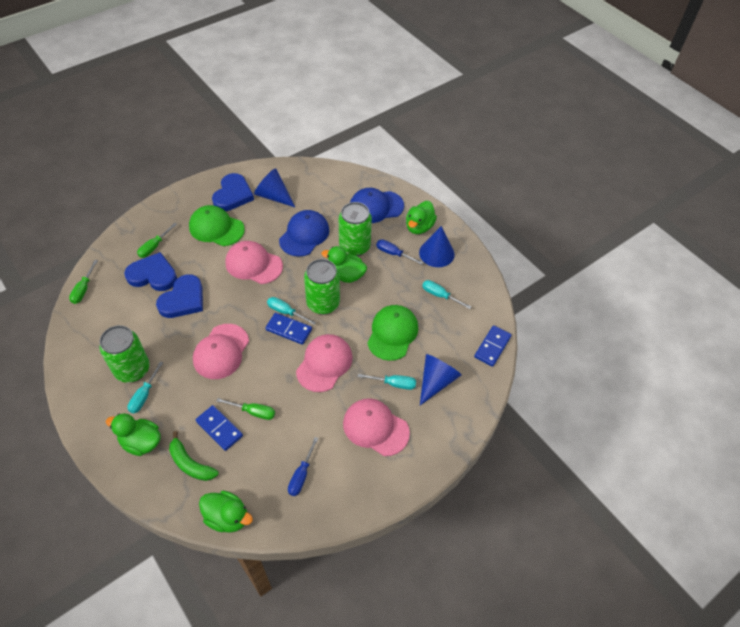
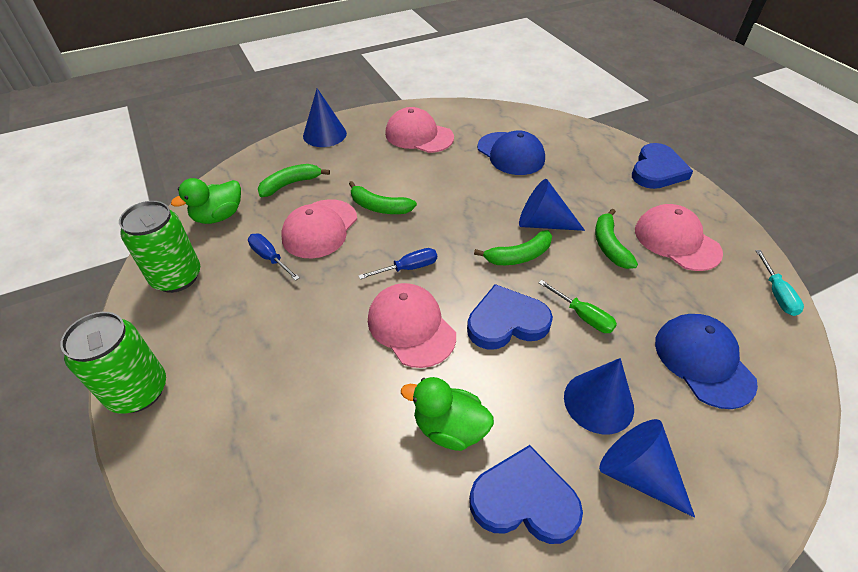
blue cone: 3 -> 4
blue domino: 3 -> 0
green banana: 1 -> 4
green can: 3 -> 2
green cap: 2 -> 0
green duck: 4 -> 2
green screwdriver: 3 -> 1
turquoise screwdriver: 4 -> 1

